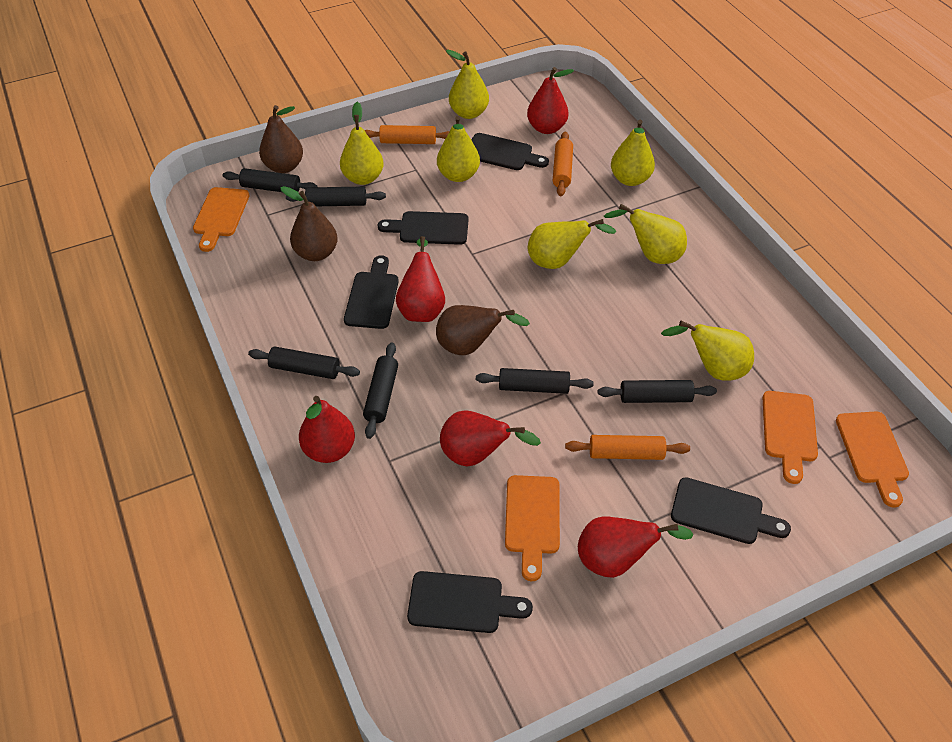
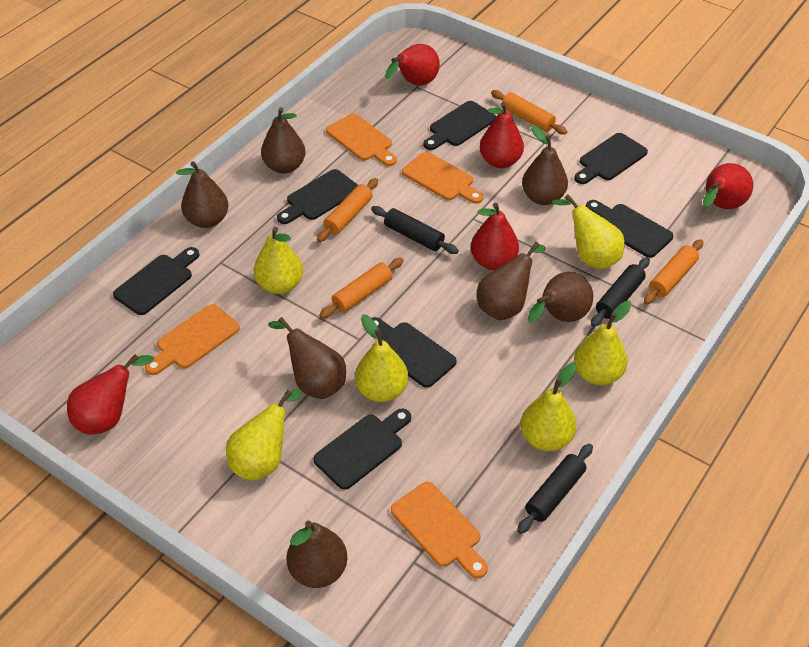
black cutting board: 5 -> 7
black rolling pin: 6 -> 3
brown pear: 3 -> 7
orange rolling pin: 3 -> 4
yellow pear: 7 -> 6

